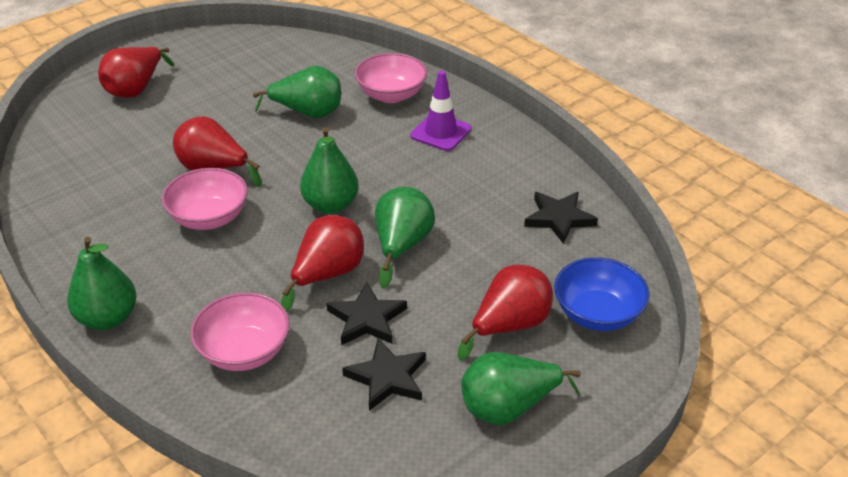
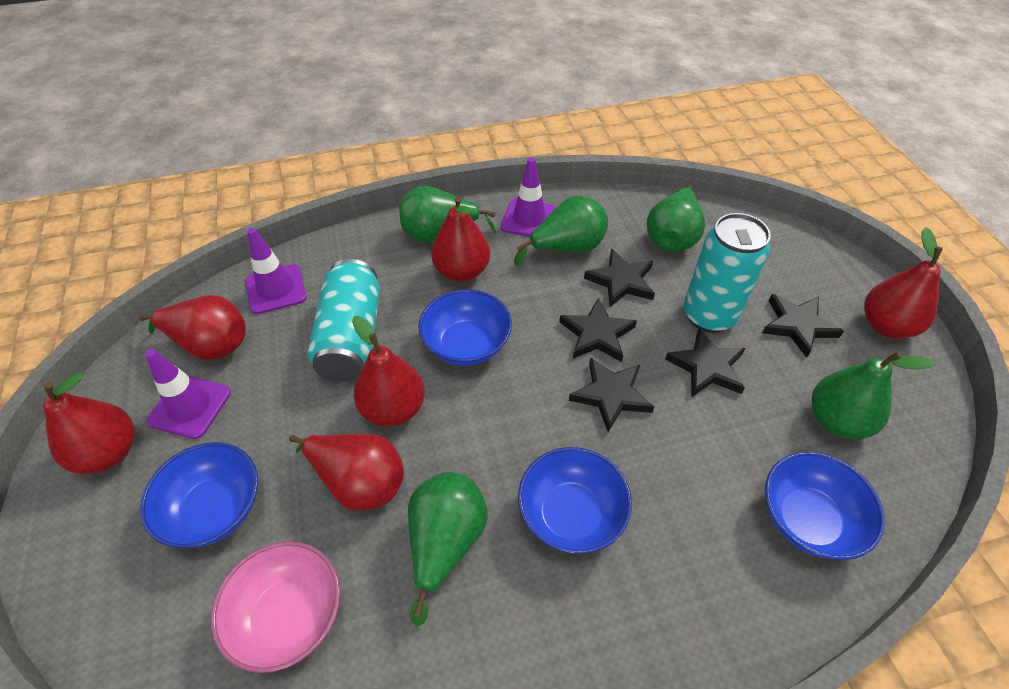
black star: 3 -> 5
blue bowl: 1 -> 4
pink bowl: 3 -> 1
purple traffic cone: 1 -> 3
red pear: 4 -> 6
turquoise can: 0 -> 2

